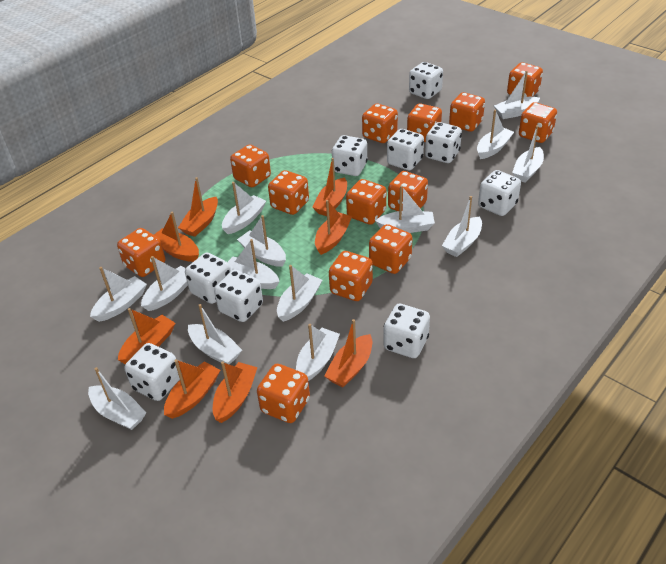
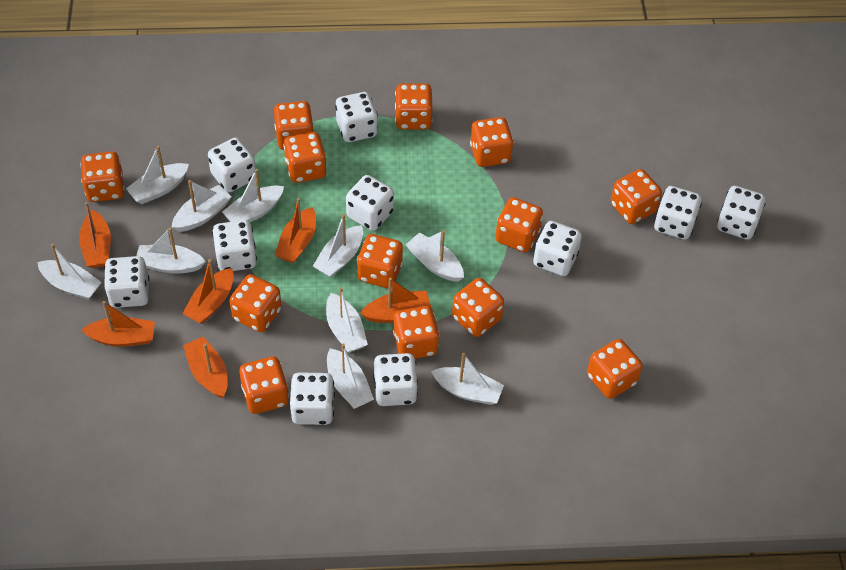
orange boat: 8 -> 6
white boat: 14 -> 10
white dice: 9 -> 10

